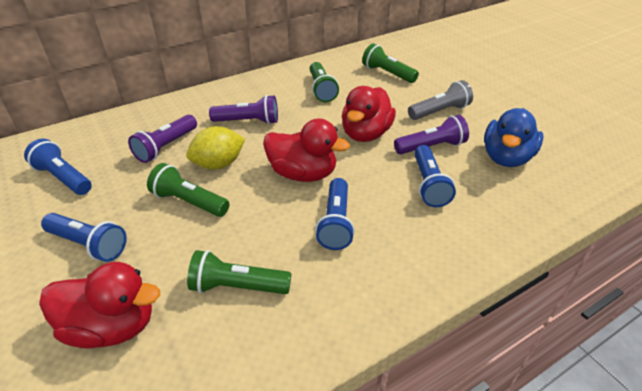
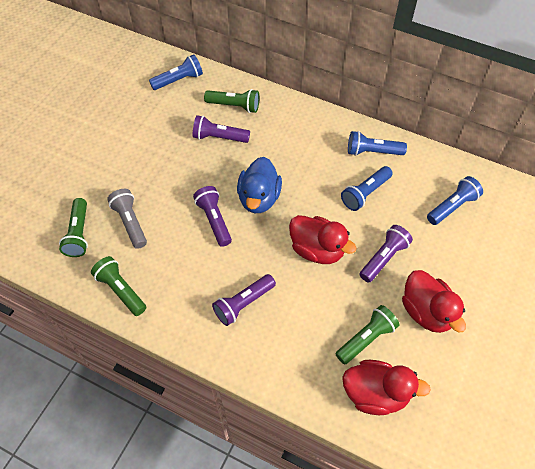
purple flashlight: 3 -> 4
yellow lemon: 1 -> 0

